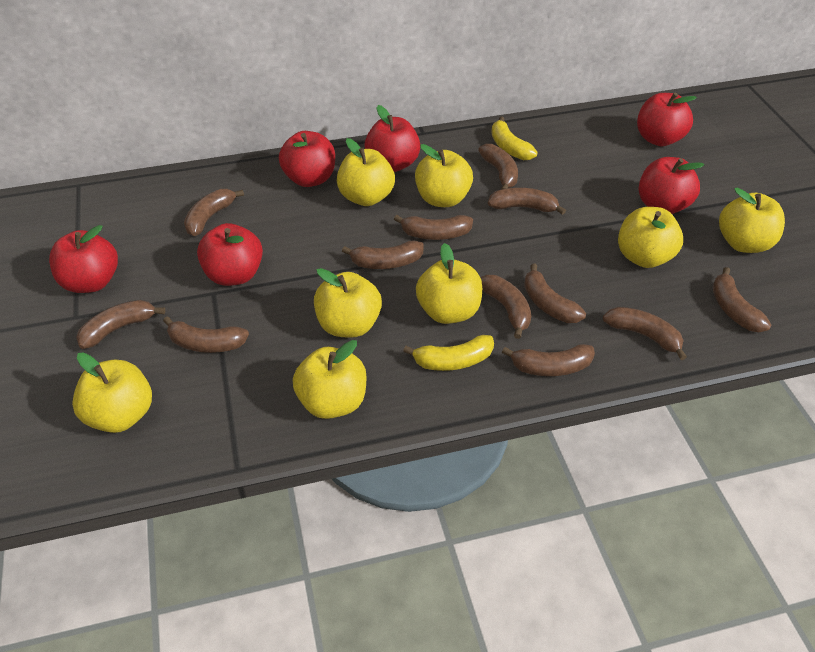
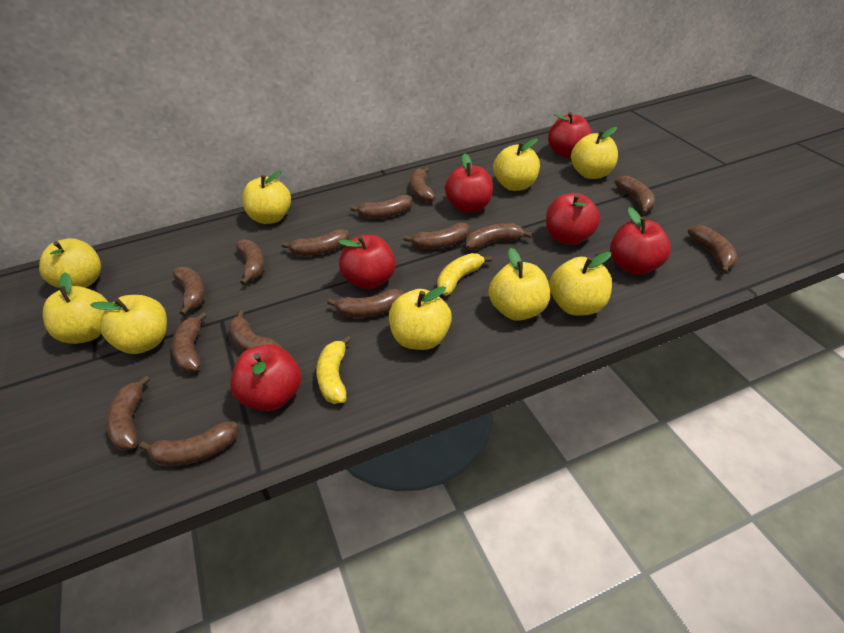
brown banana: 12 -> 14
yellow apple: 8 -> 9

